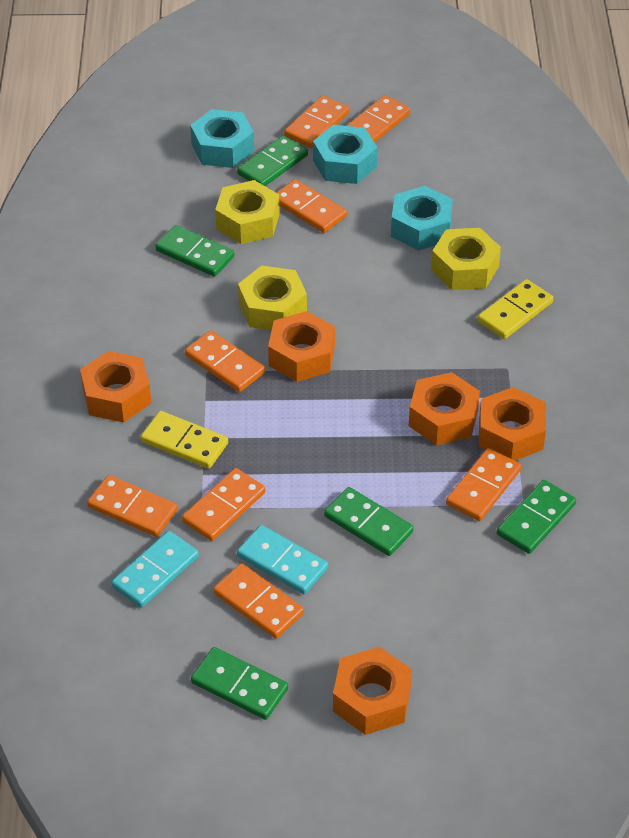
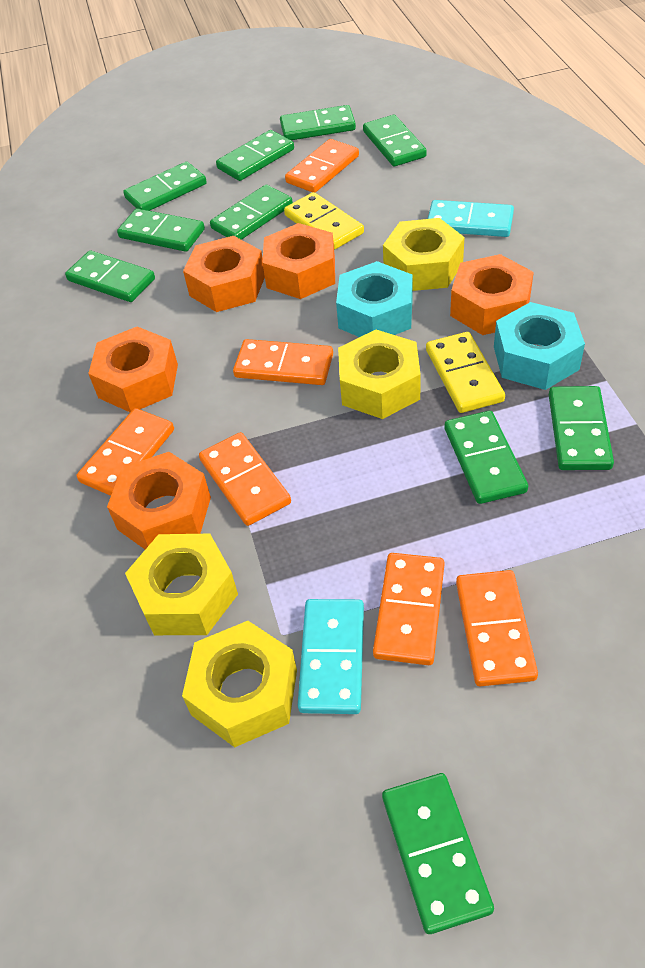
green domino: 5 -> 10
orange domino: 8 -> 6
turquoise nut: 3 -> 2
yellow nut: 3 -> 4

